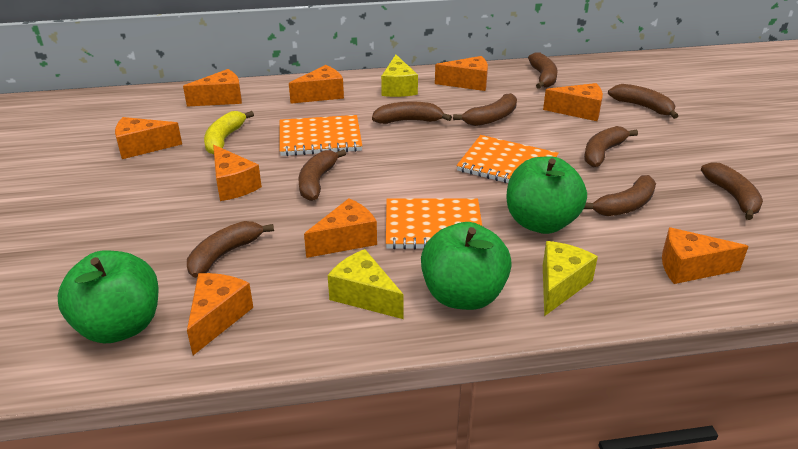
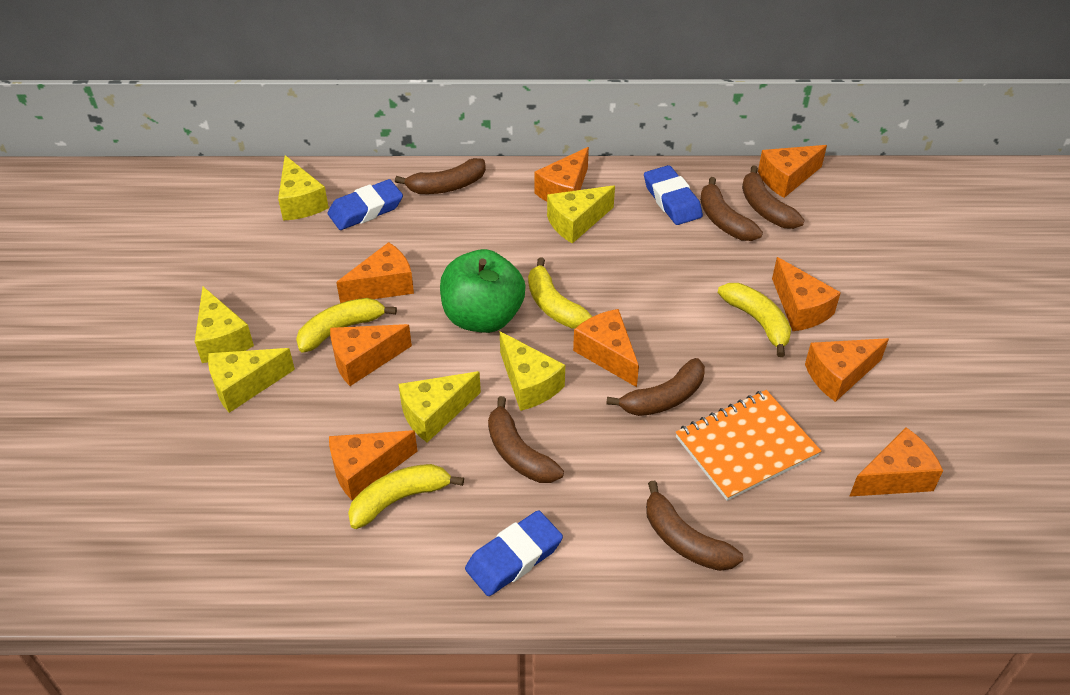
blue eraser: 0 -> 3
brown banana: 9 -> 6
green apple: 3 -> 1
orange notebook: 3 -> 1
yellow banana: 1 -> 4
yellow cheese: 3 -> 6

